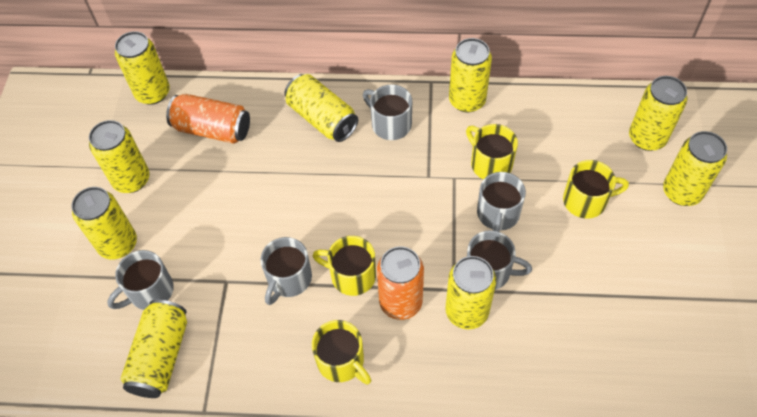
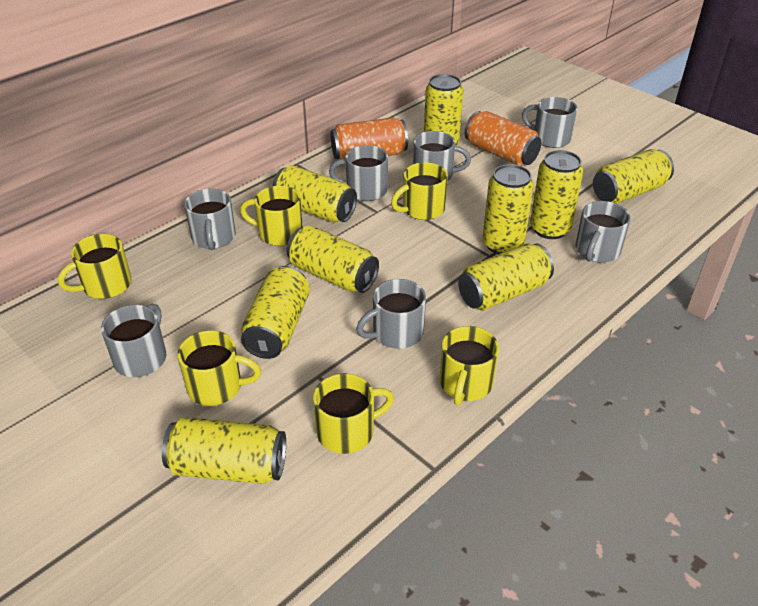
grey mug: 5 -> 7
yellow mug: 4 -> 6

